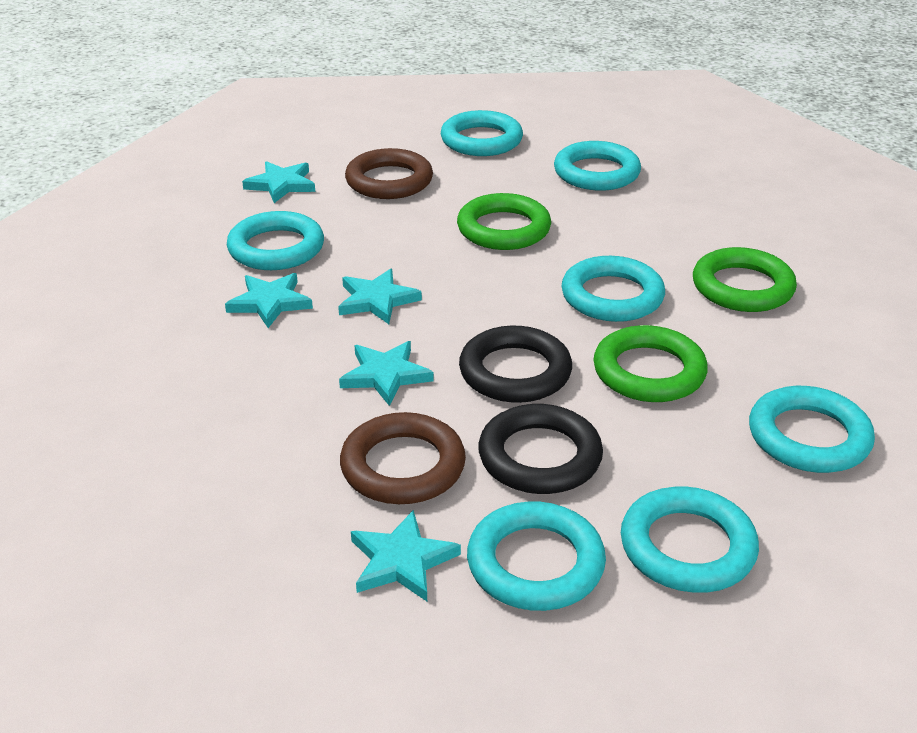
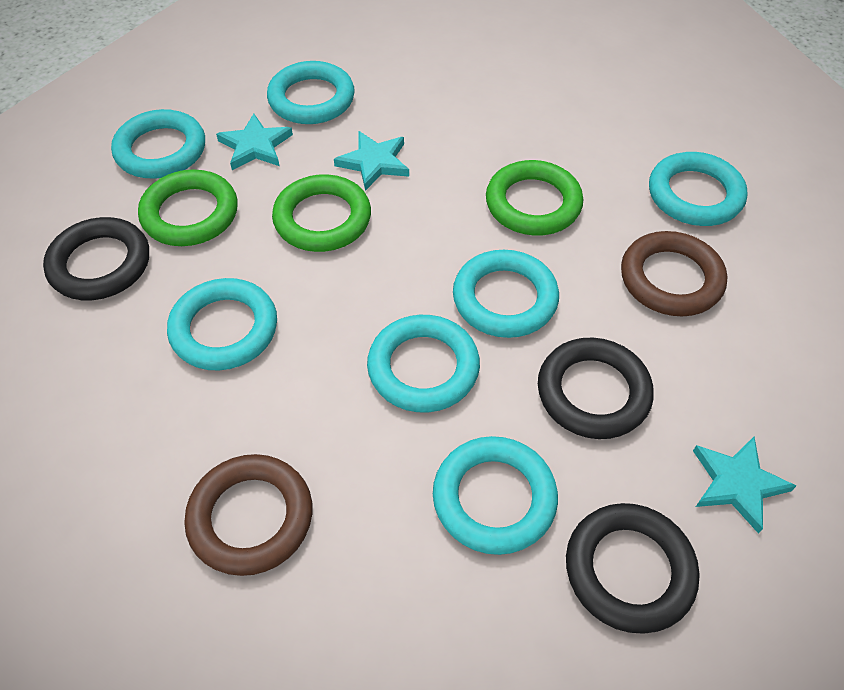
black ring: 2 -> 3
turquoise star: 5 -> 3

